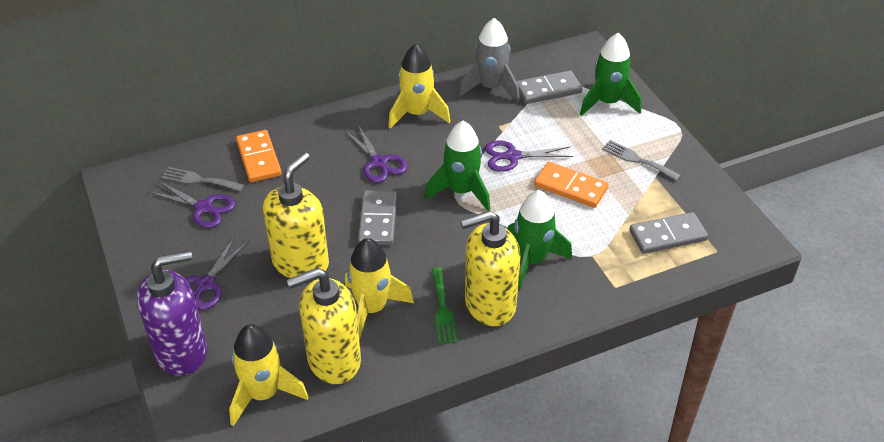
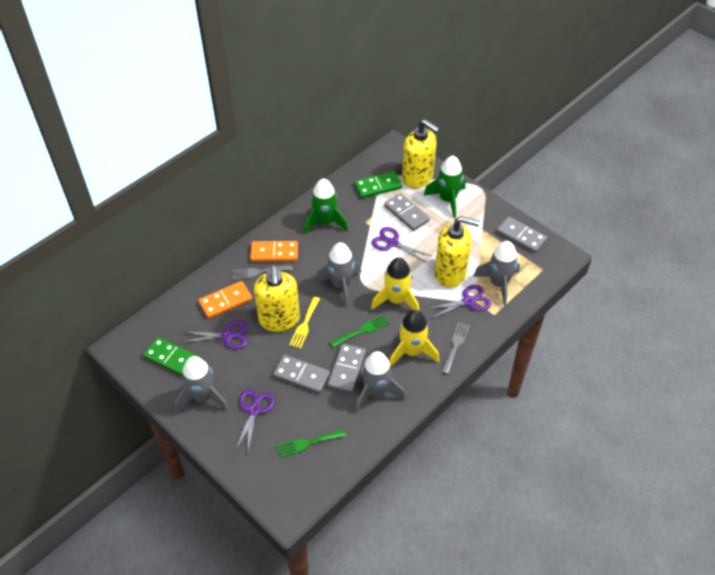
green domino: 0 -> 2
green fork: 1 -> 2
green rocket: 3 -> 2
grey domino: 3 -> 4
grey rocket: 1 -> 4
purple soap dispenser: 1 -> 0
yellow fork: 0 -> 1
yellow rocket: 3 -> 2

